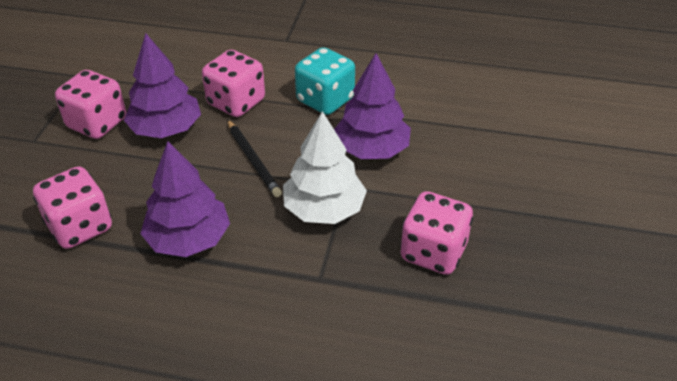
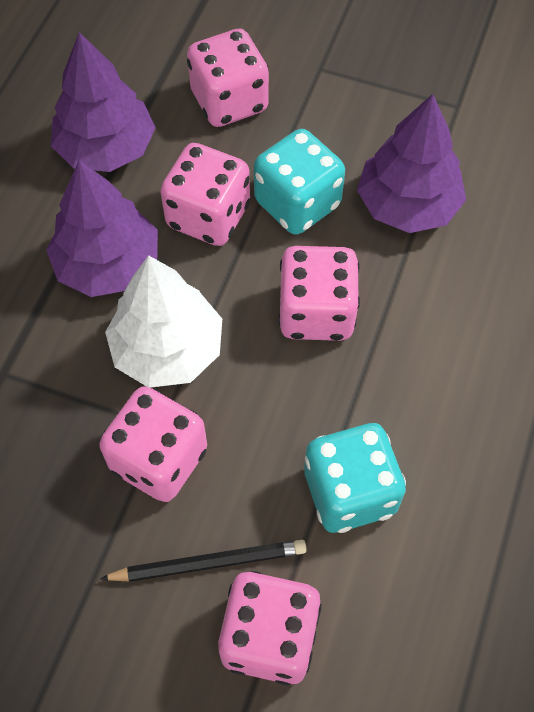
pink dice: 4 -> 5
turquoise dice: 1 -> 2

